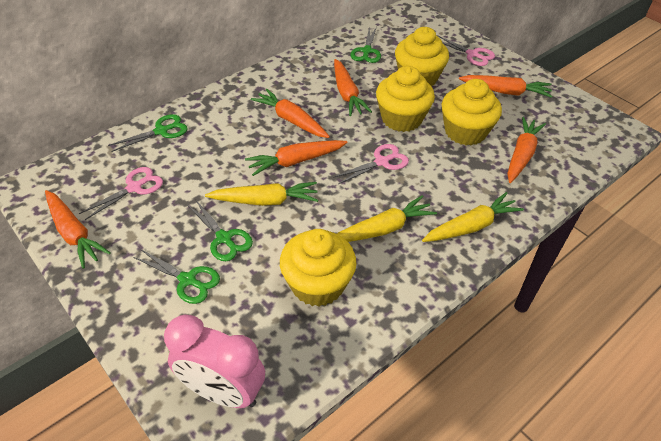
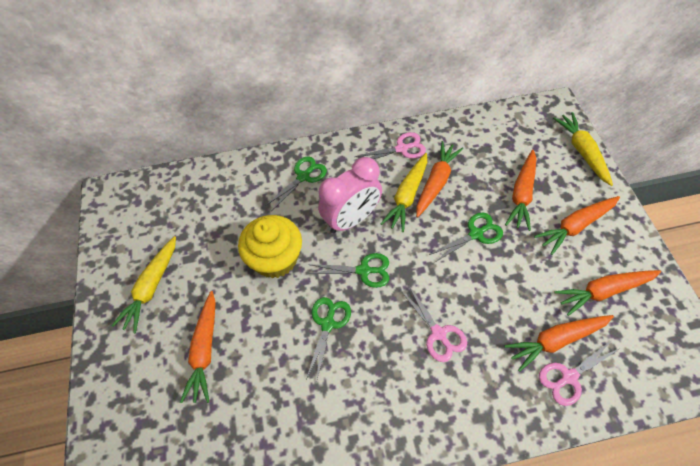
yellow cupcake: 4 -> 1

